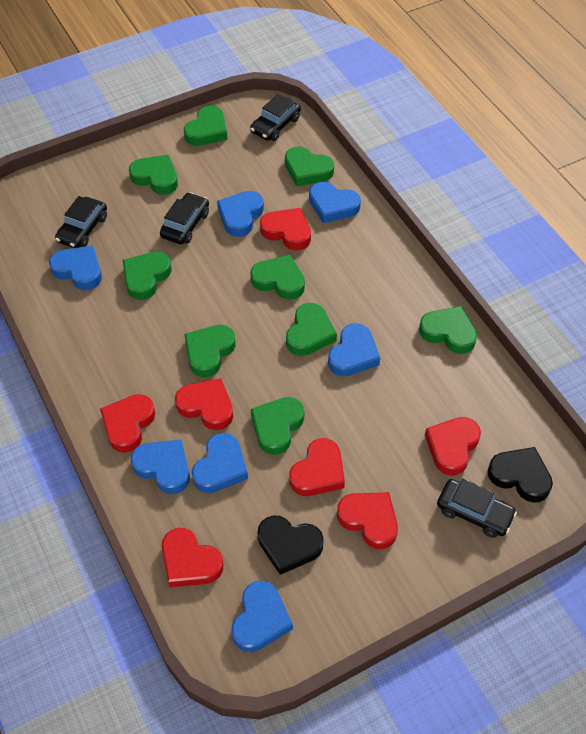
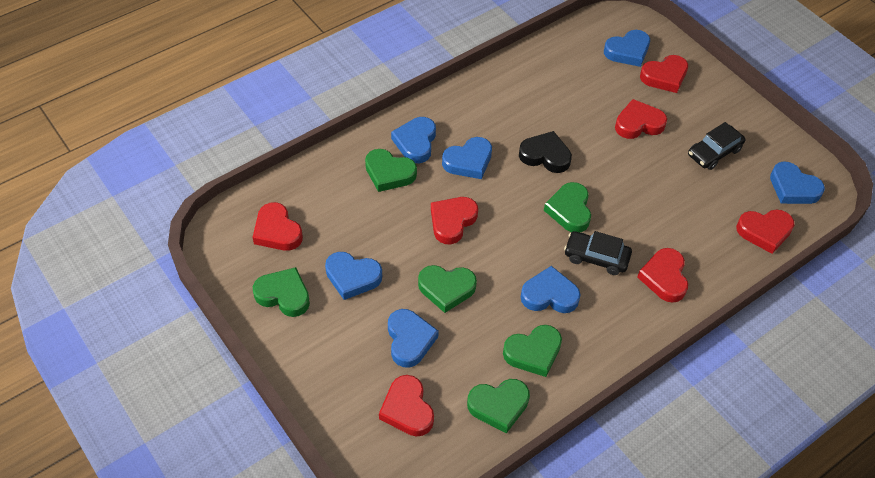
black car: 4 -> 2
black heart: 2 -> 1
green heart: 9 -> 6

